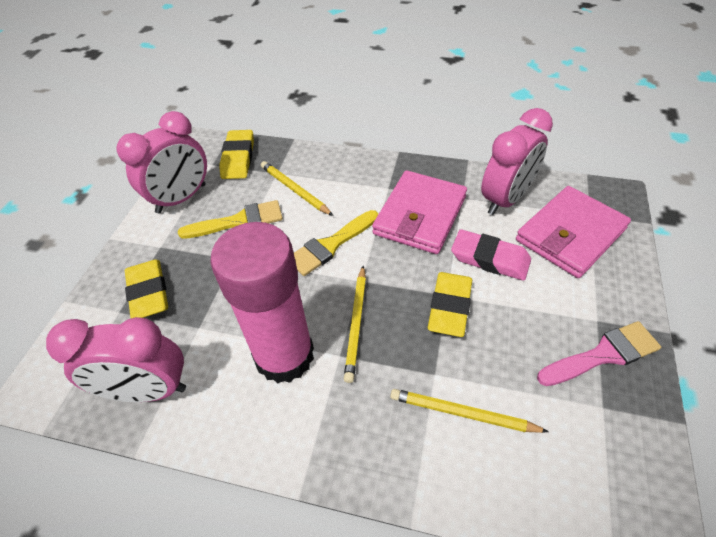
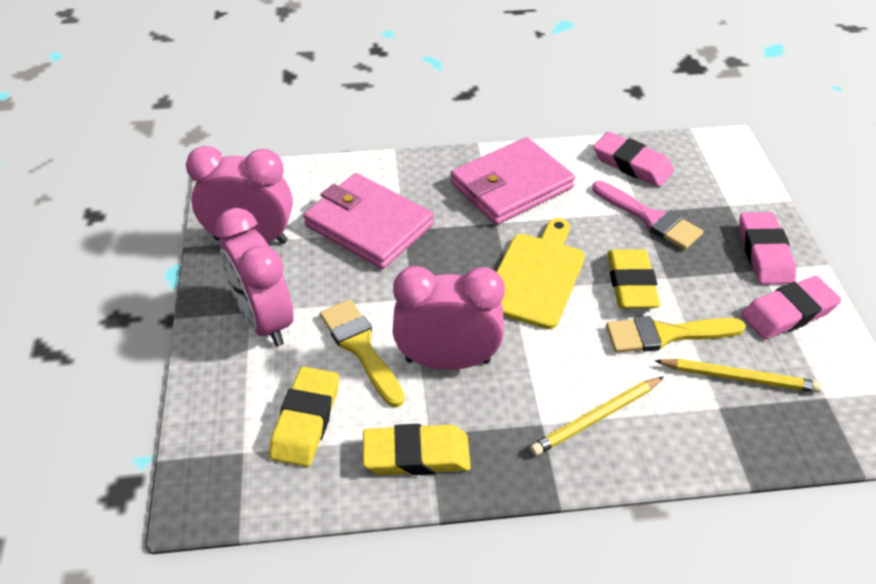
pink eraser: 1 -> 3
pink glue stick: 1 -> 0
yellow cutting board: 0 -> 1
yellow pencil: 3 -> 2

